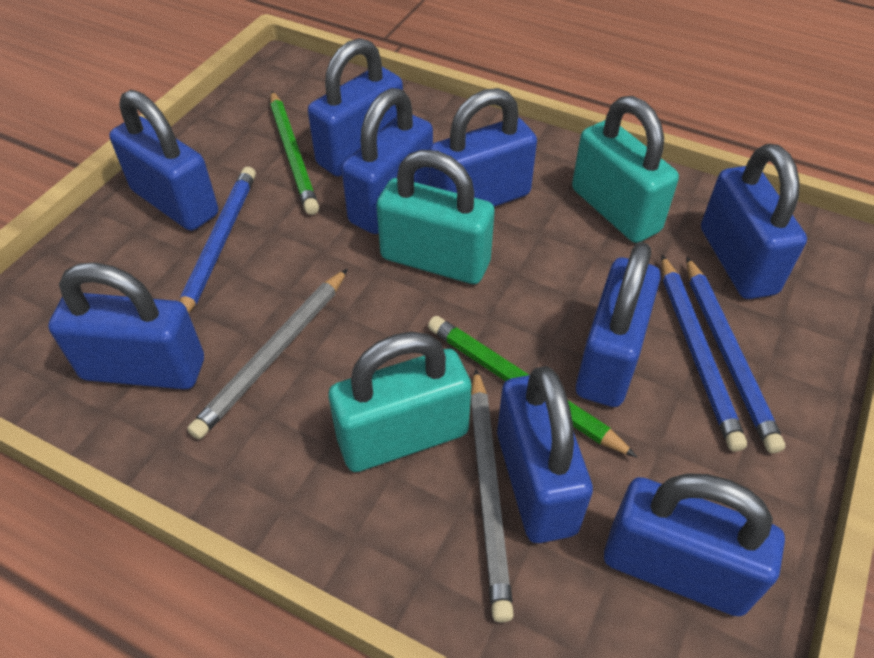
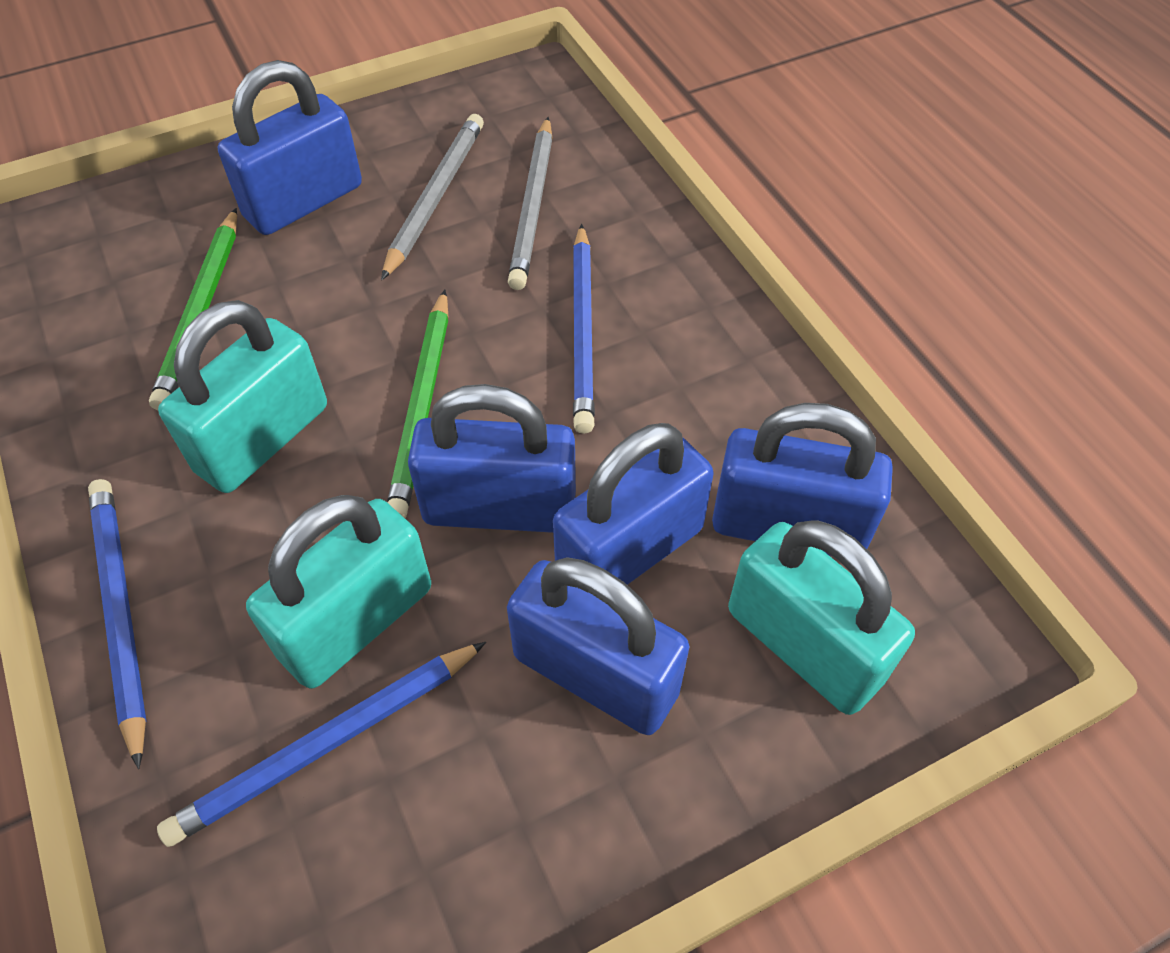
blue padlock: 9 -> 5

